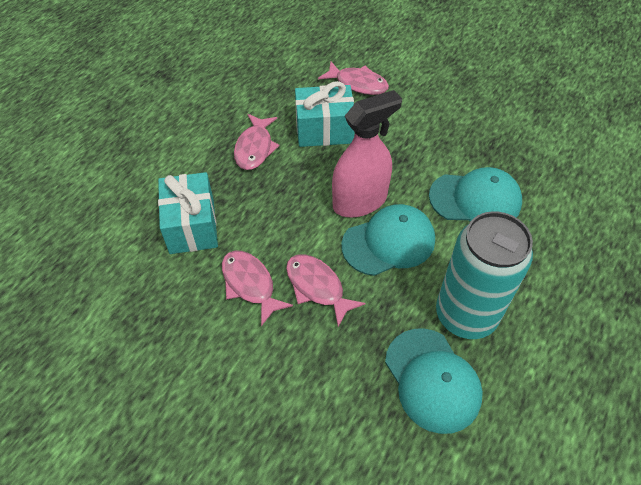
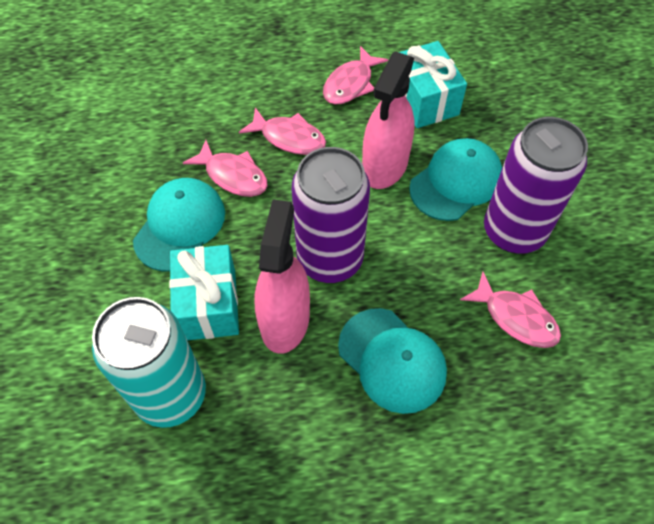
pink spray bottle: 1 -> 2
purple can: 0 -> 2

